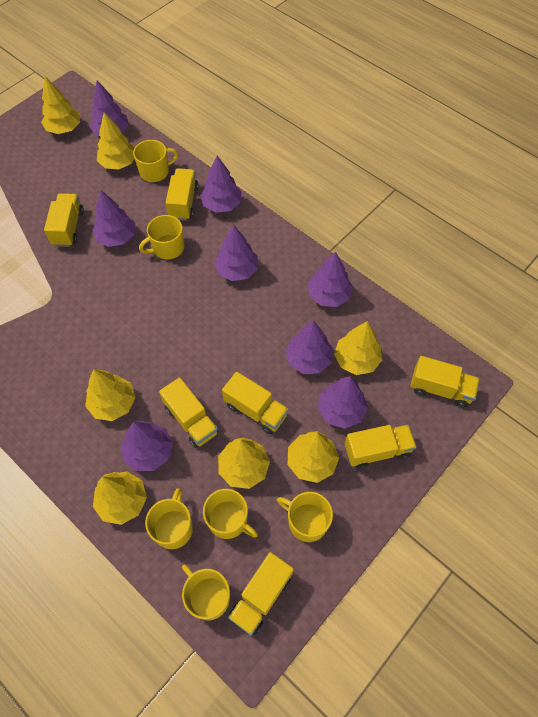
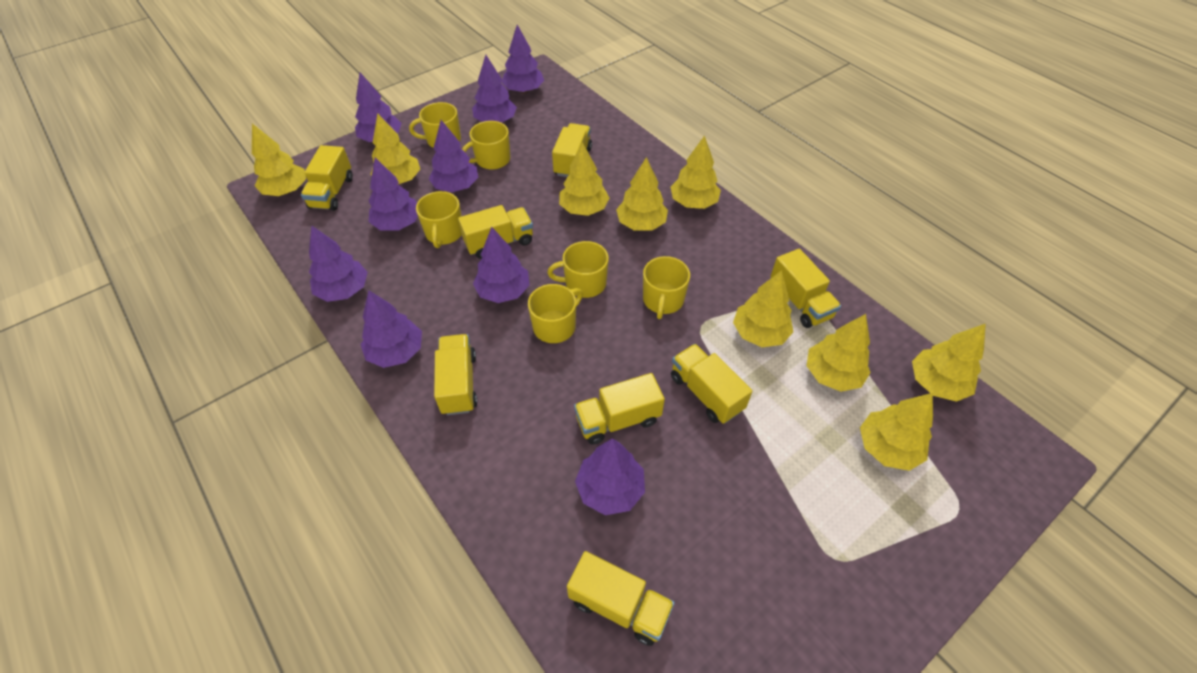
purple tree: 8 -> 9
yellow tree: 7 -> 9
yellow truck: 7 -> 8

